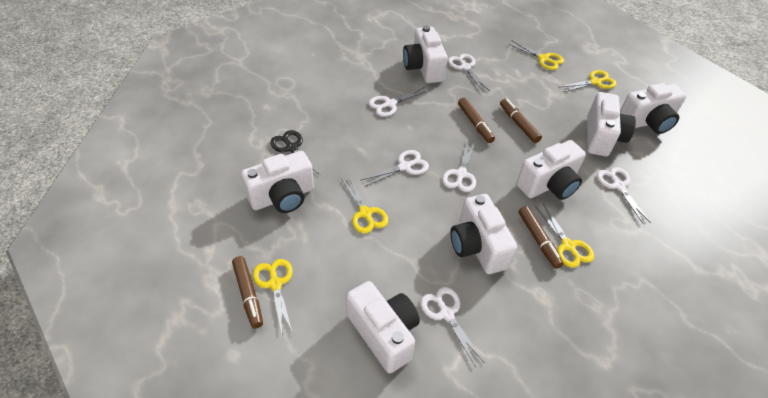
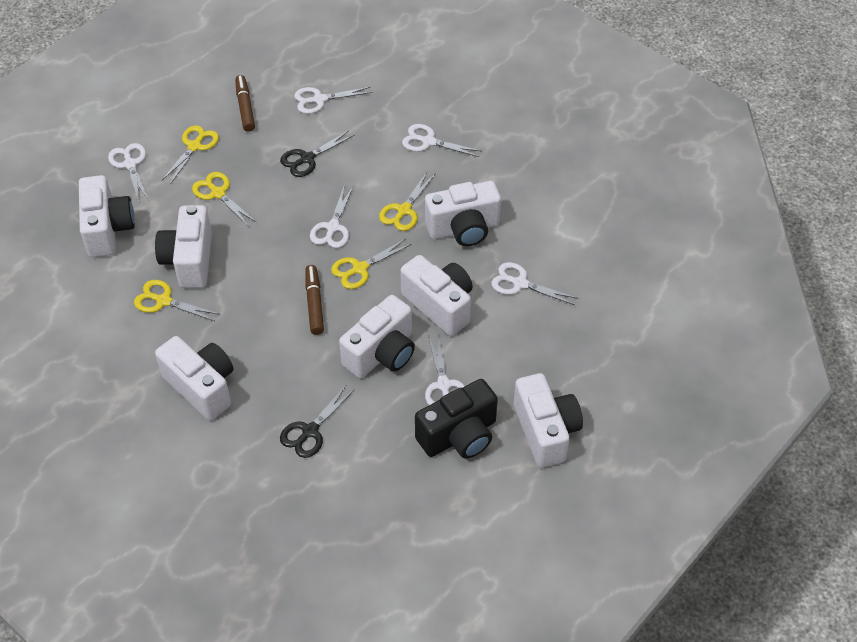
black camera: 0 -> 1
black scissors: 1 -> 2
brown marker: 4 -> 2

